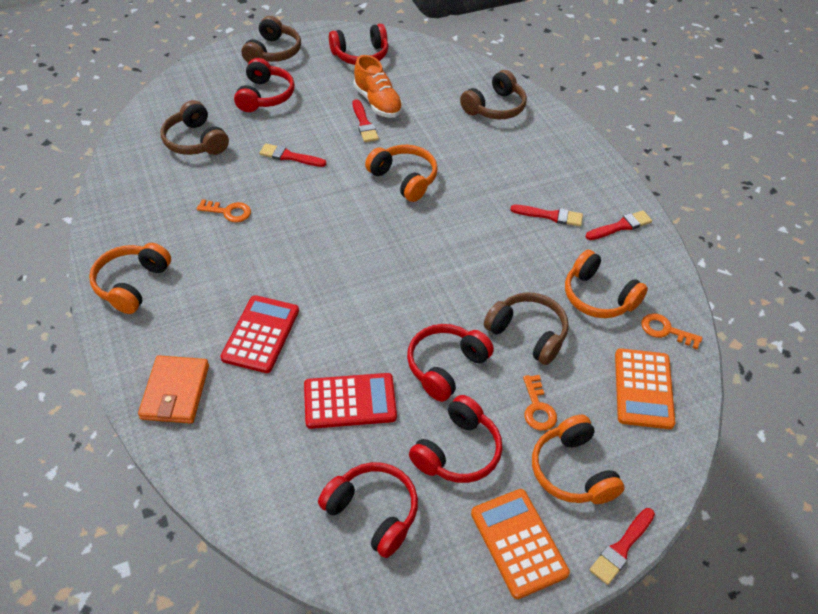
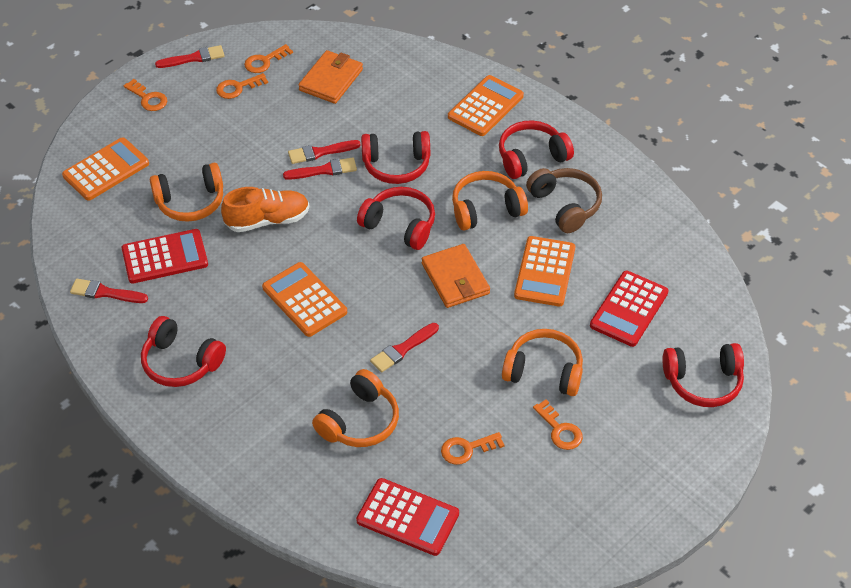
brown headphones: 4 -> 1
orange calculator: 2 -> 4
orange key: 3 -> 5
orange wallet: 1 -> 2
red calculator: 2 -> 3

